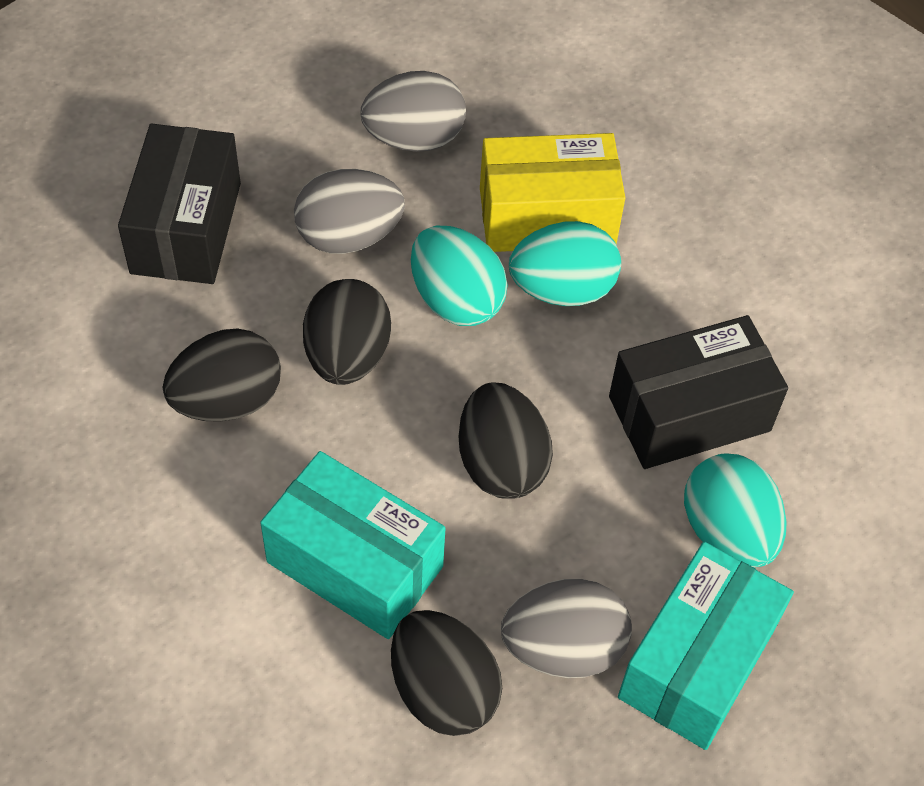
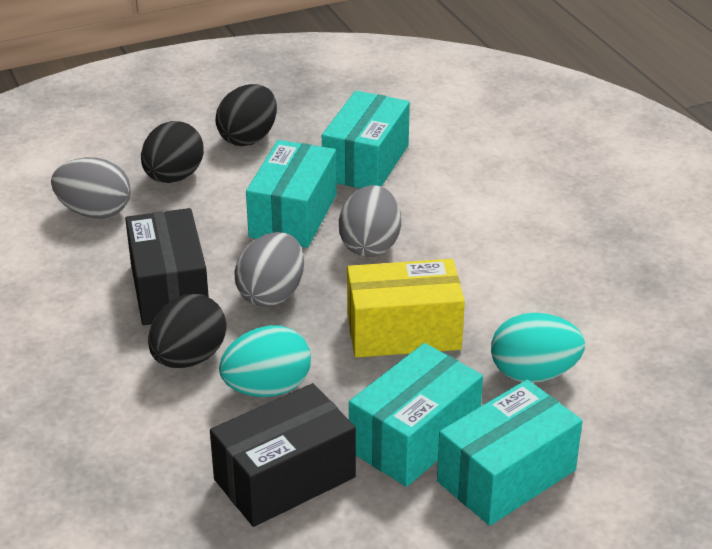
black egg: 4 -> 3
turquoise box: 2 -> 4
turquoise egg: 3 -> 2

